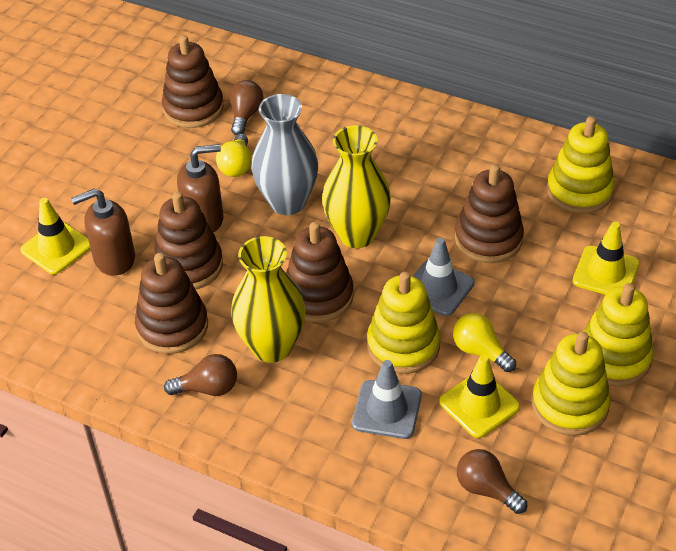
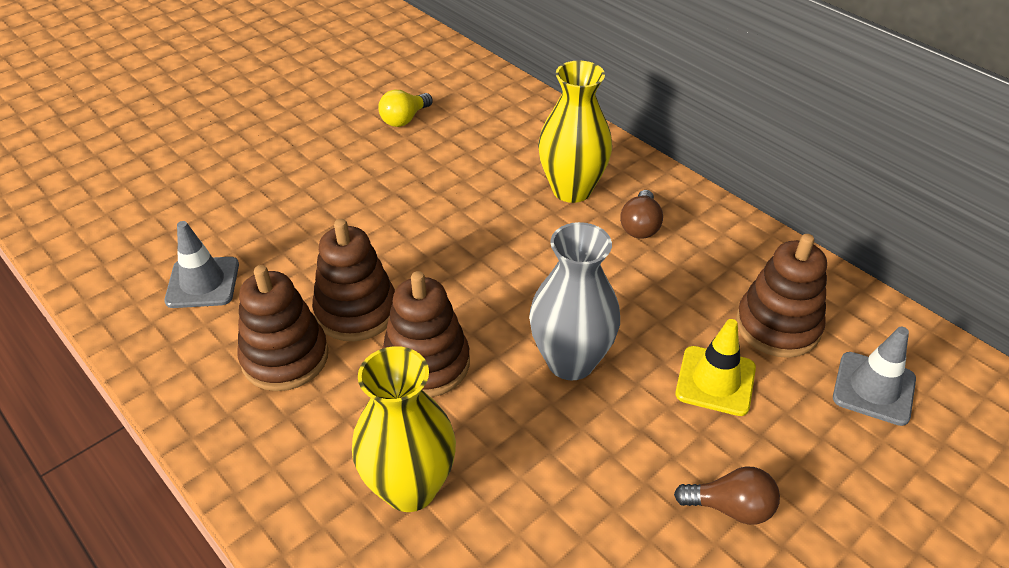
brown light bulb: 3 -> 2
brown soap dispenser: 2 -> 0
brown stacking toy: 5 -> 4
yellow light bulb: 2 -> 1
yellow stacking toy: 4 -> 0
yellow traffic cone: 3 -> 1

